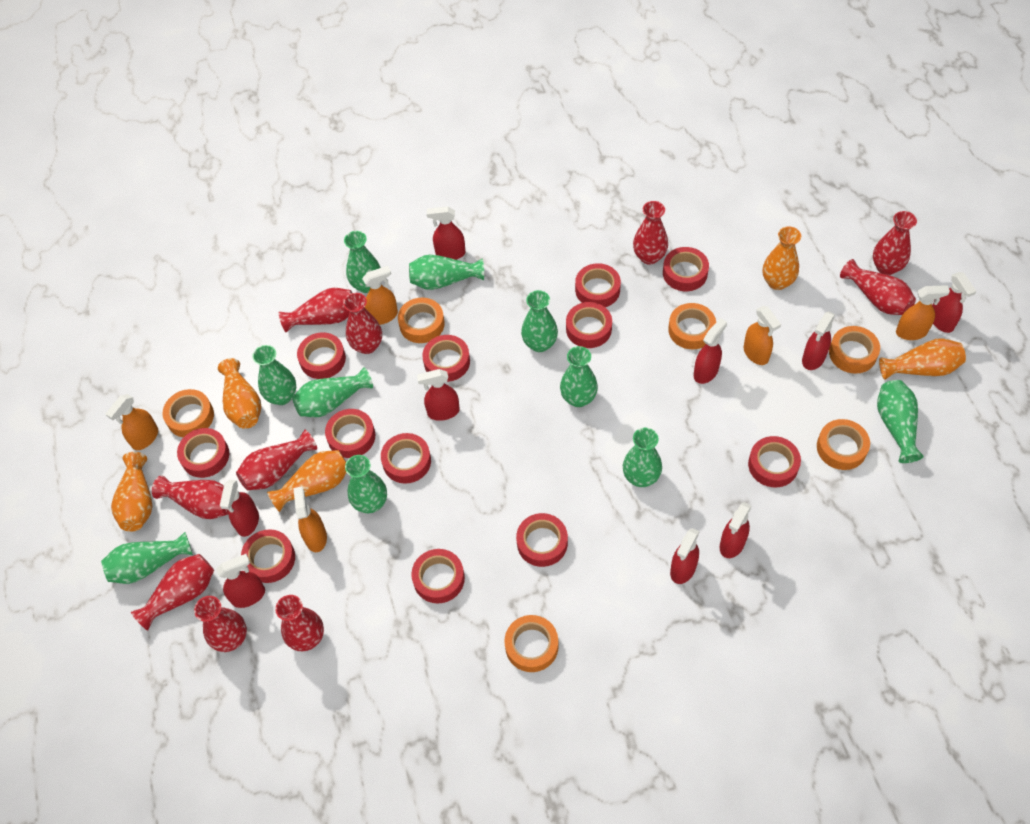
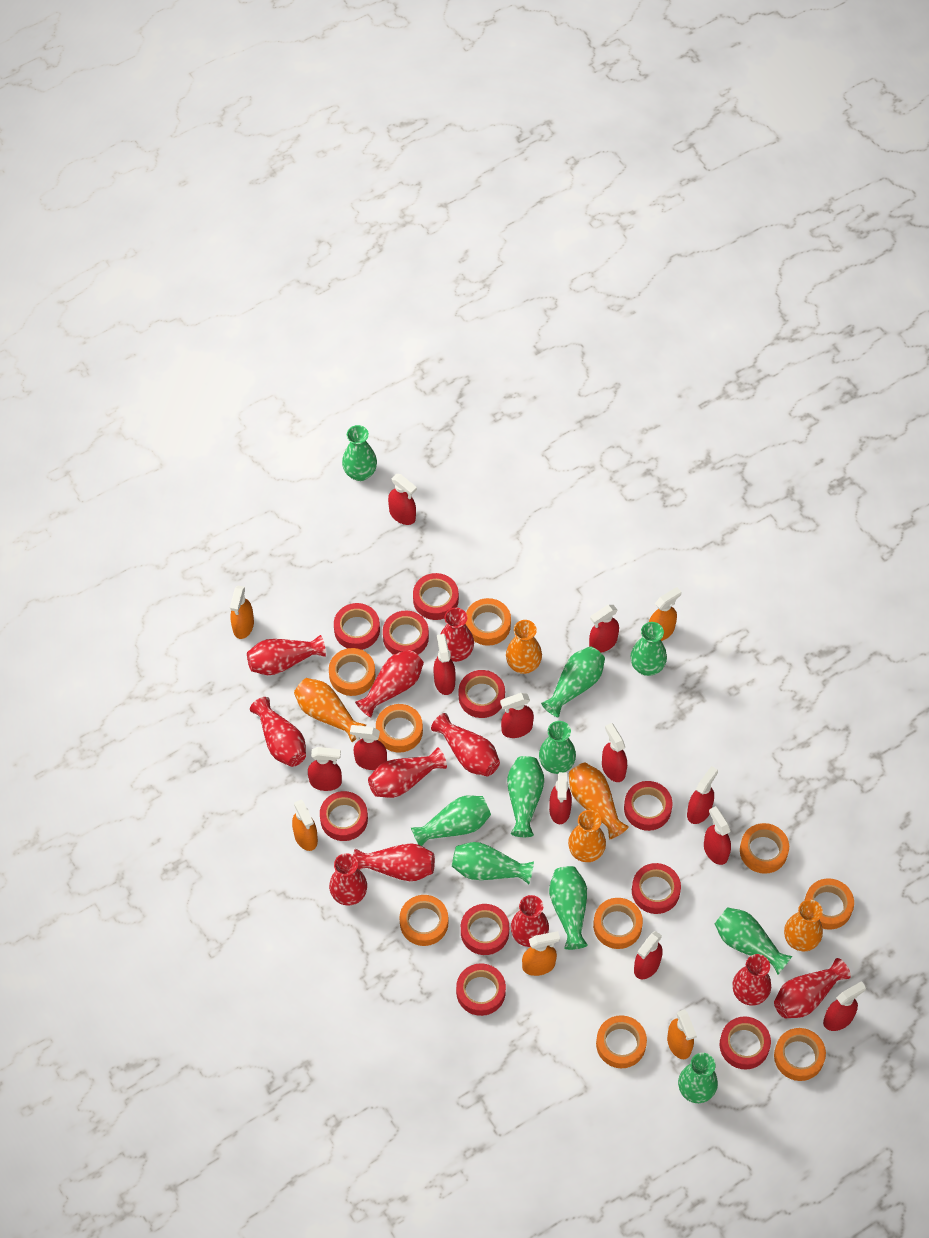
orange tape: 6 -> 9
red spray bottle: 9 -> 12
red tape: 12 -> 10
red vase: 10 -> 11

